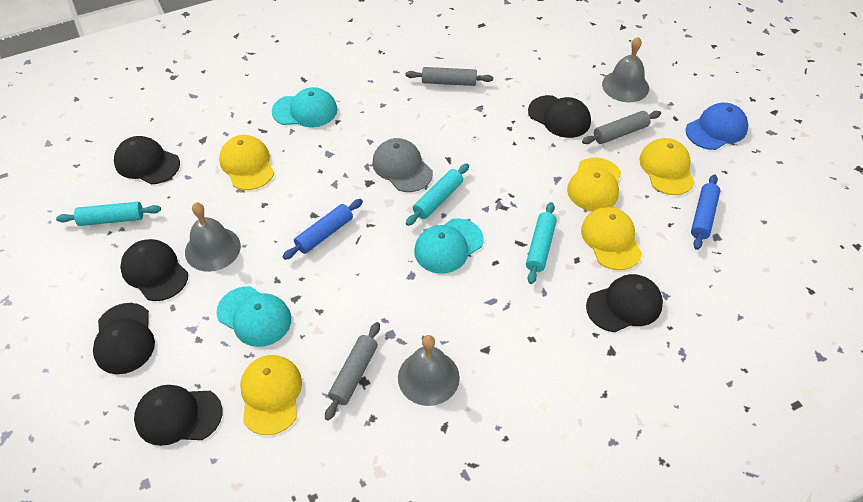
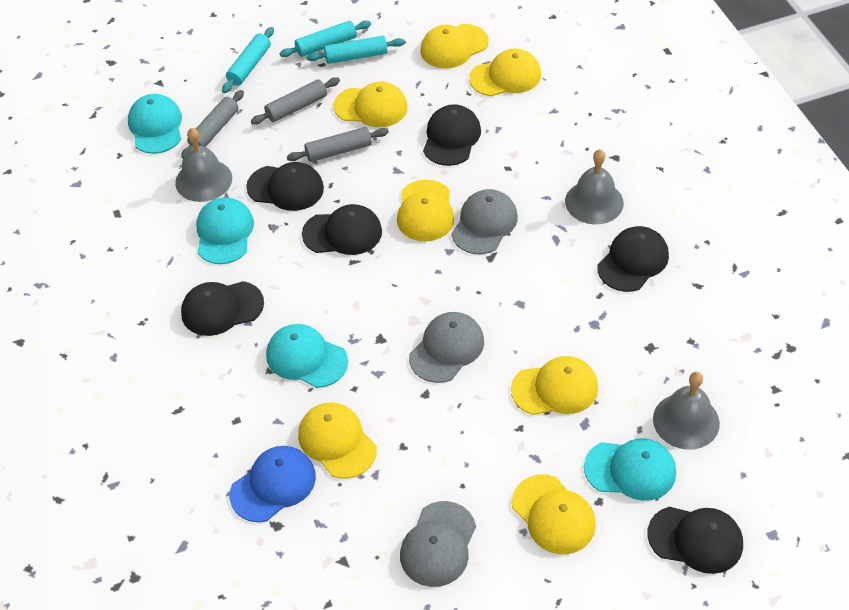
blue rolling pin: 2 -> 0
grey cap: 1 -> 3
turquoise cap: 3 -> 4
yellow cap: 5 -> 7

